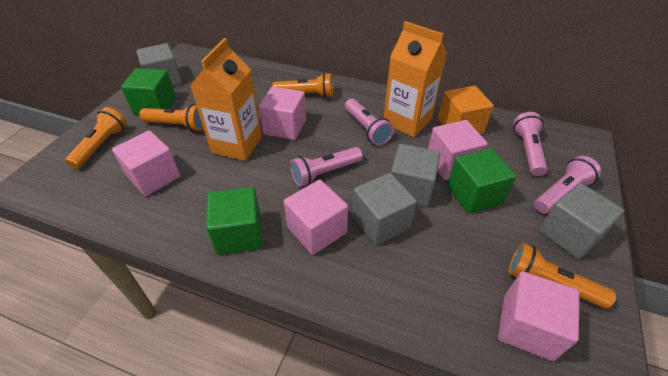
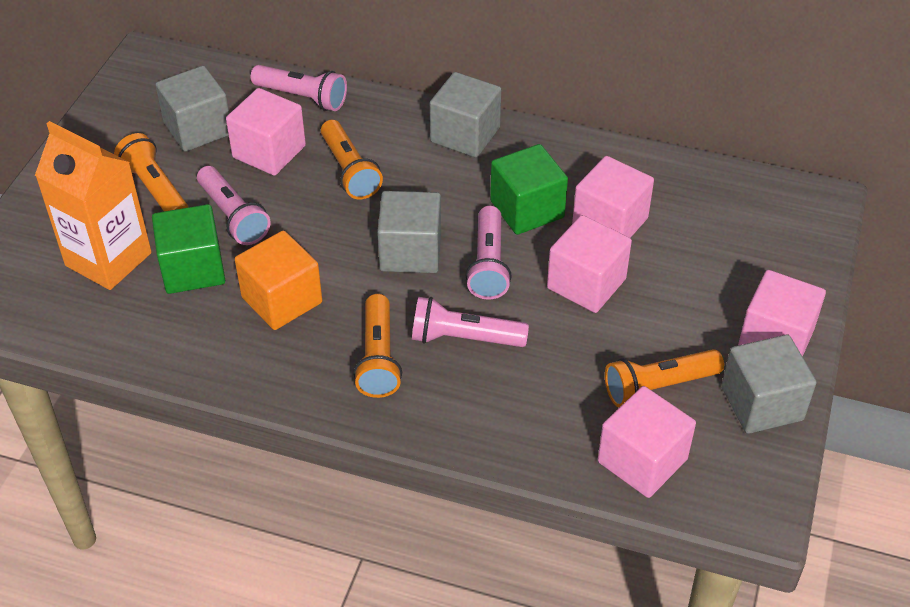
green cube: 3 -> 2
orange carton: 2 -> 1

